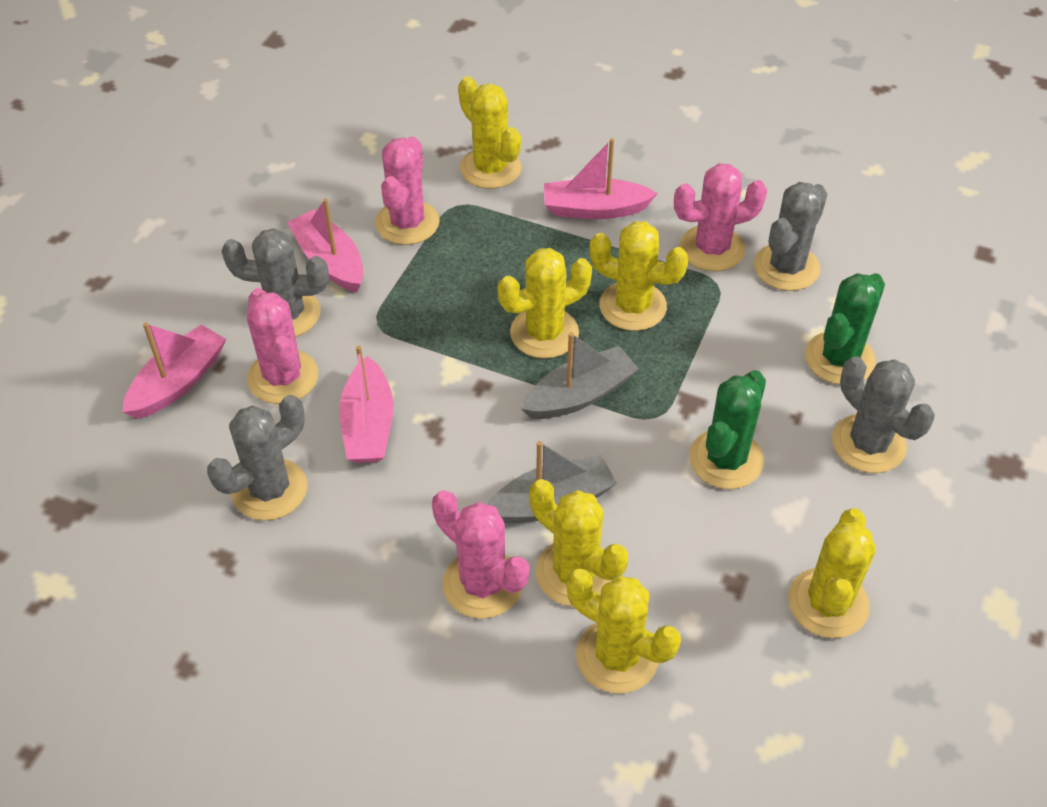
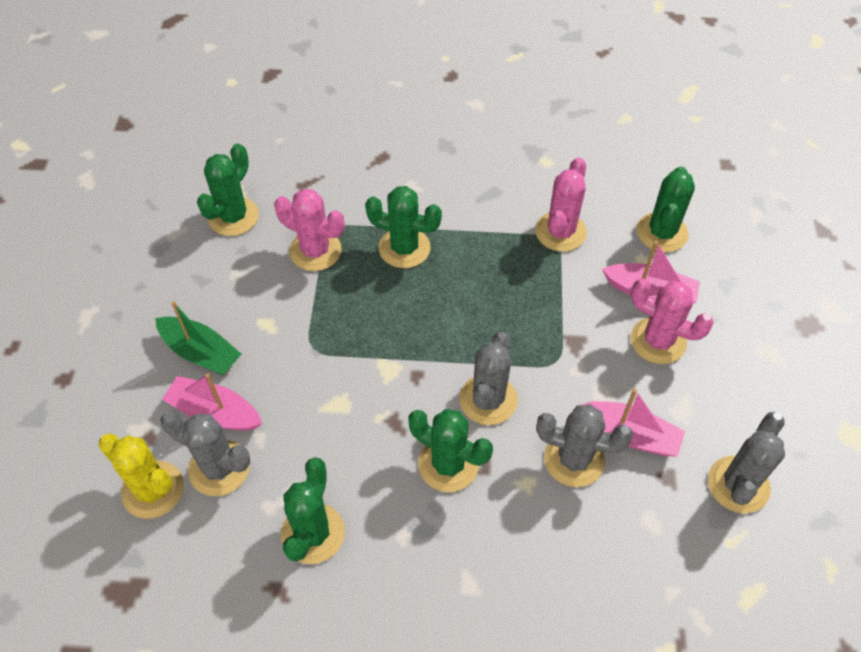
green boat: 0 -> 1
green cactus: 2 -> 5
grey boat: 2 -> 0
pink boat: 4 -> 3
pink cactus: 4 -> 3
yellow cactus: 6 -> 1

